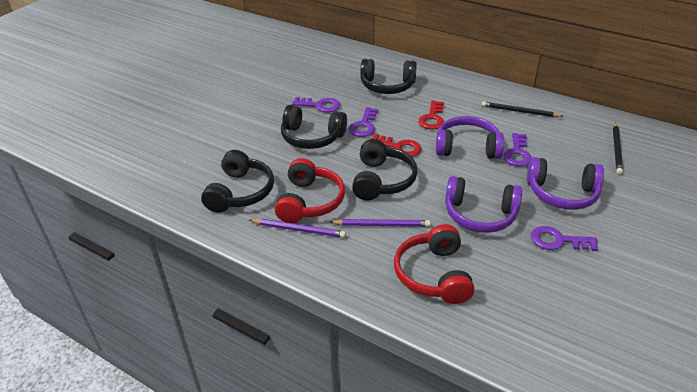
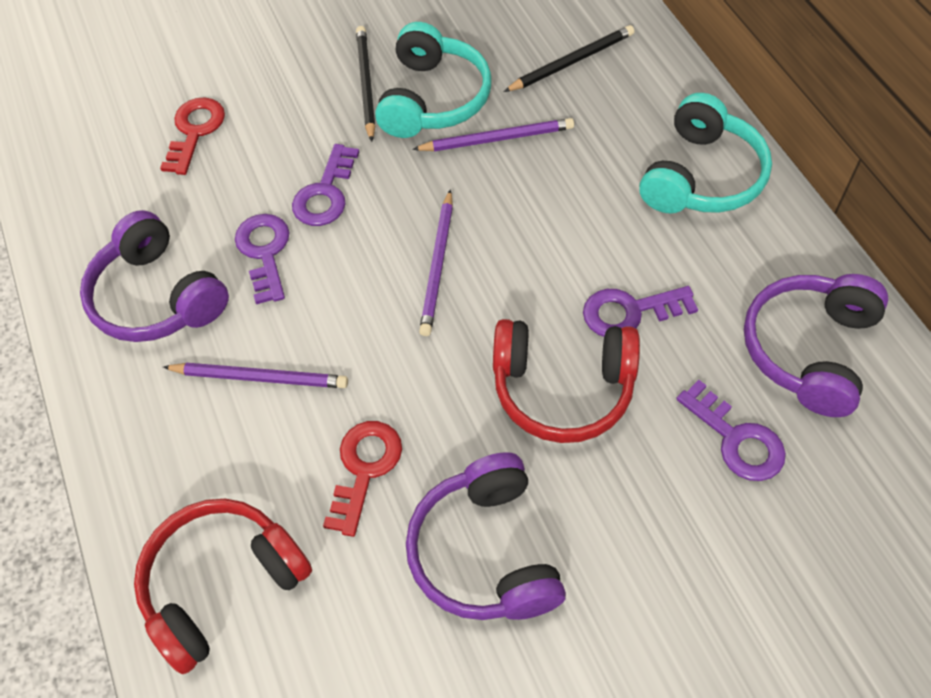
black headphones: 4 -> 0
purple pencil: 2 -> 3
turquoise headphones: 0 -> 2

